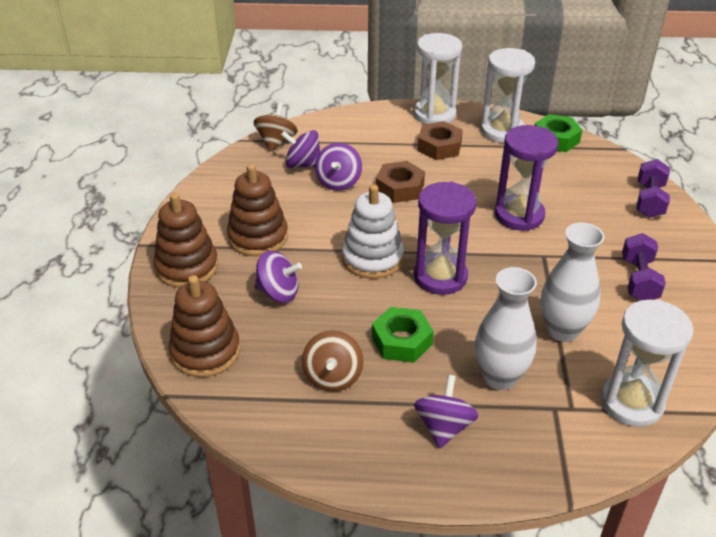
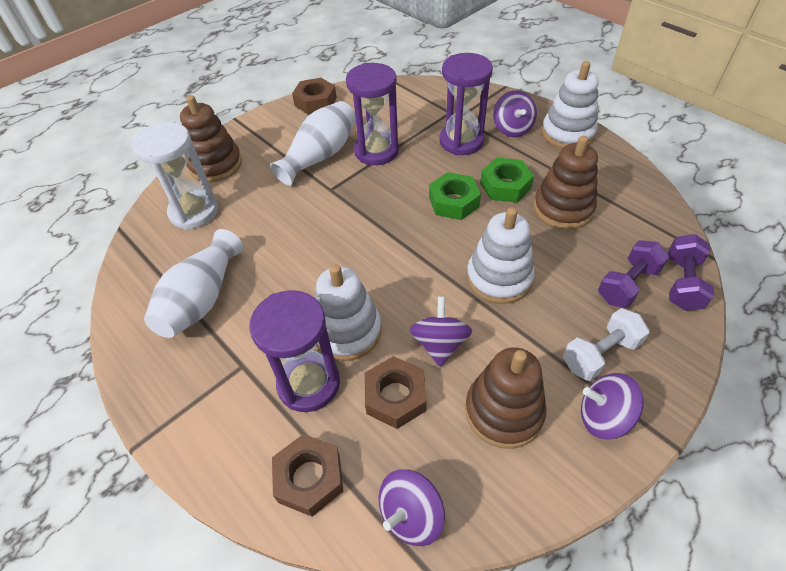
brown nut: 2 -> 3
brown spinning top: 2 -> 0
purple hourglass: 2 -> 3
white dumbbell: 0 -> 1
white hourglass: 3 -> 1
white stacking toy: 1 -> 3

